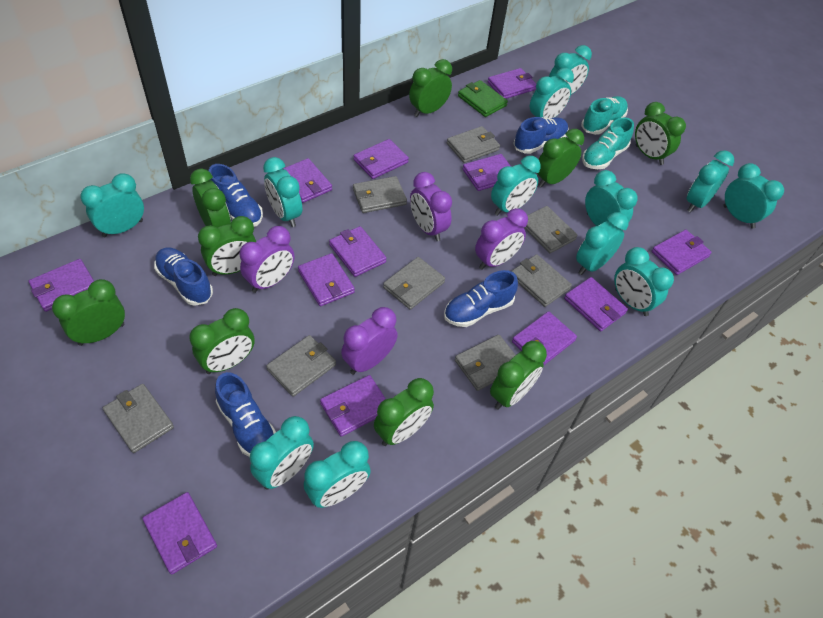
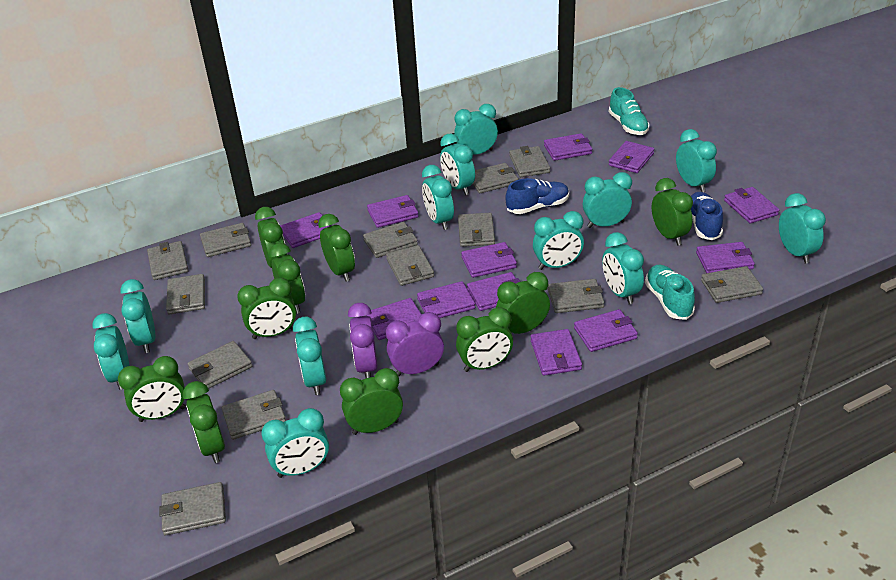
blue shoe: 5 -> 2
green clock: 9 -> 10
green wallet: 1 -> 0
grey wallet: 8 -> 13
purple clock: 4 -> 2

